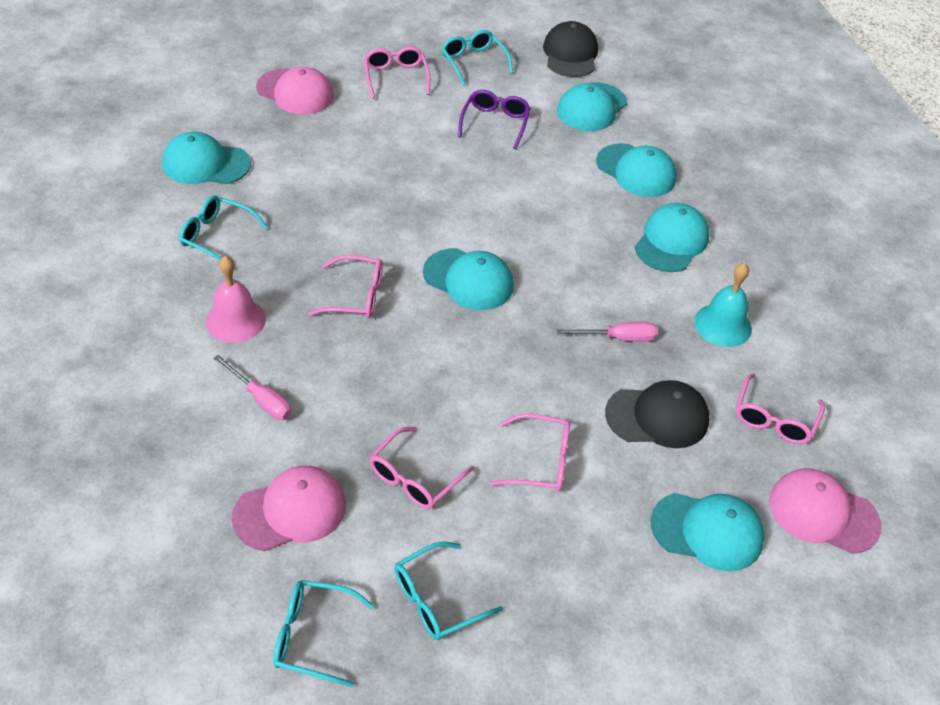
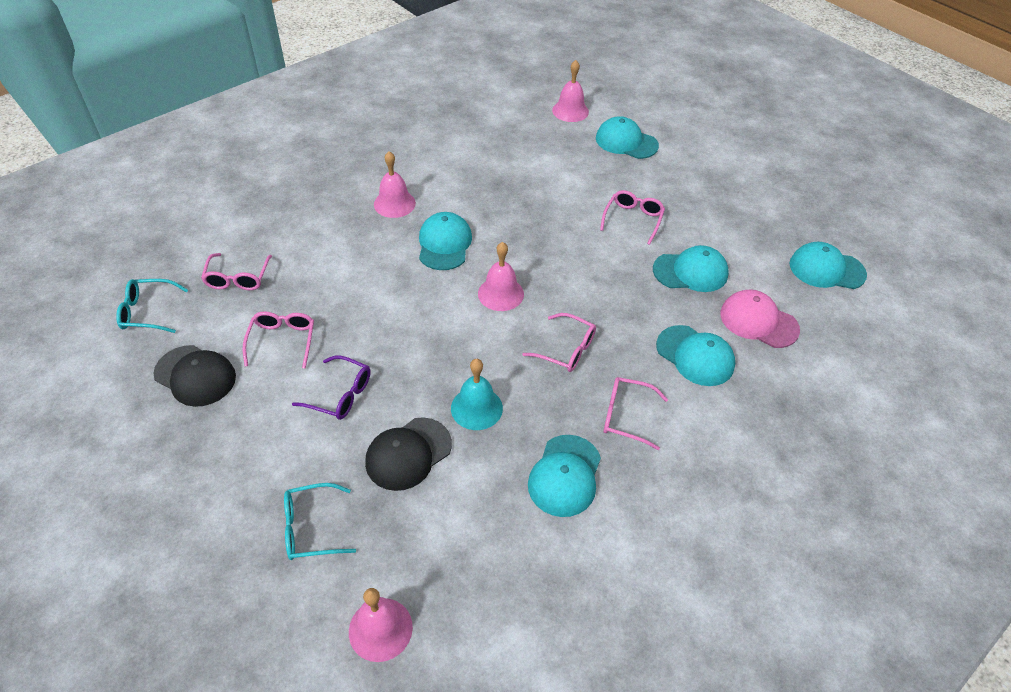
pink bell: 1 -> 4
pink cap: 3 -> 1
pink screwdriver: 2 -> 0
turquoise glasses: 4 -> 2

